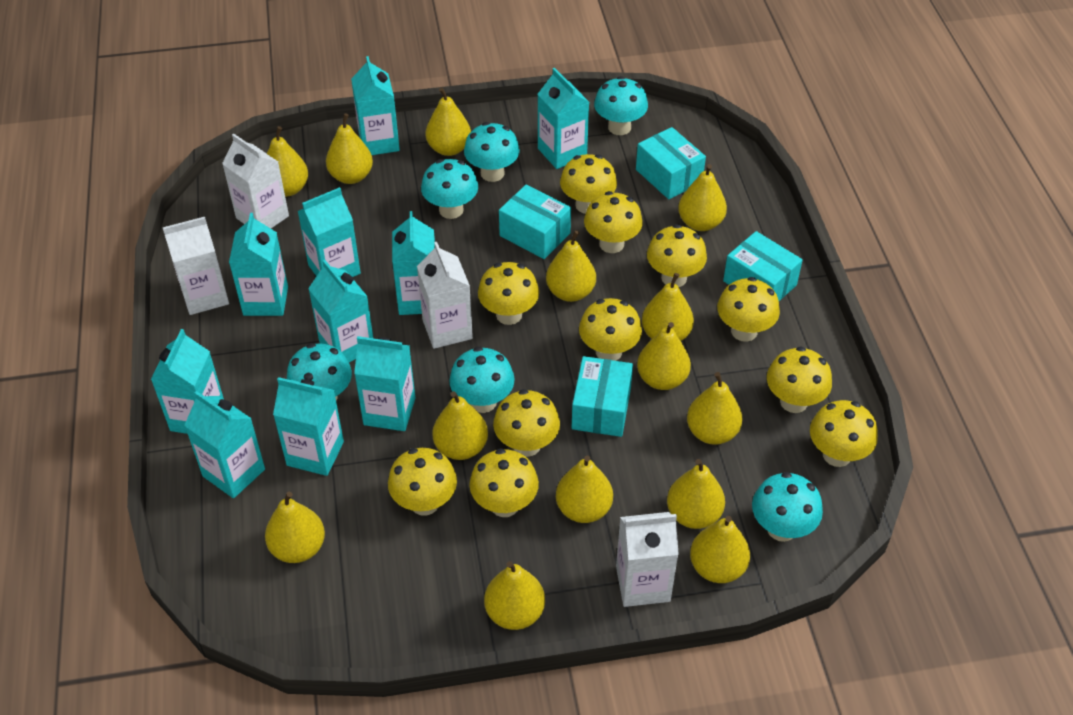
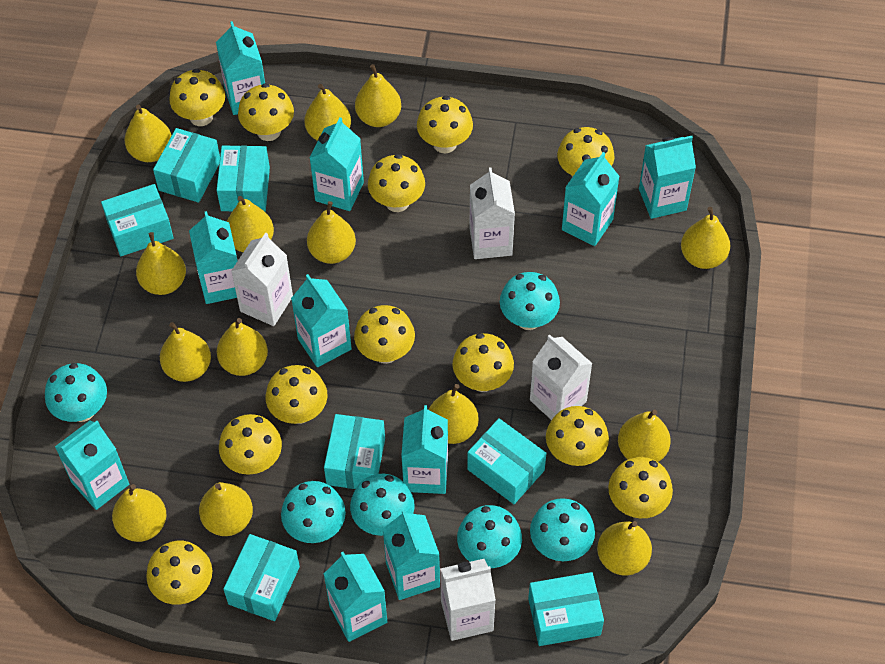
turquoise box: 4 -> 7
yellow mushroom: 11 -> 12

